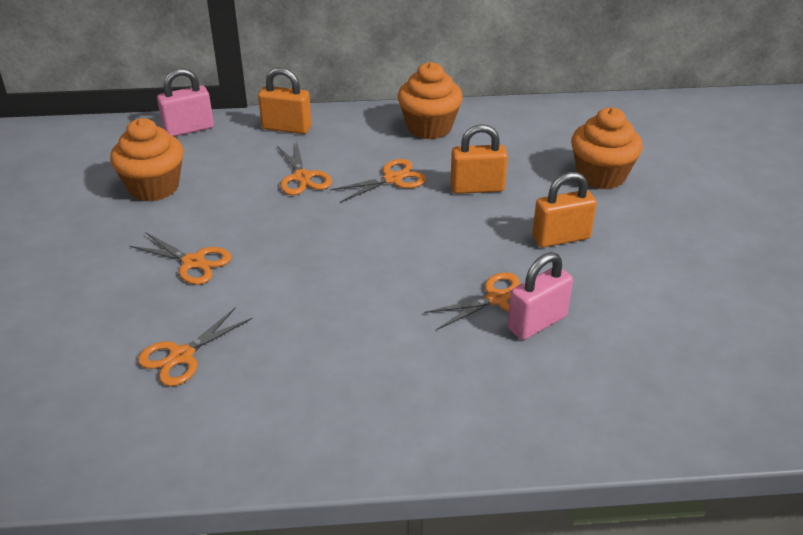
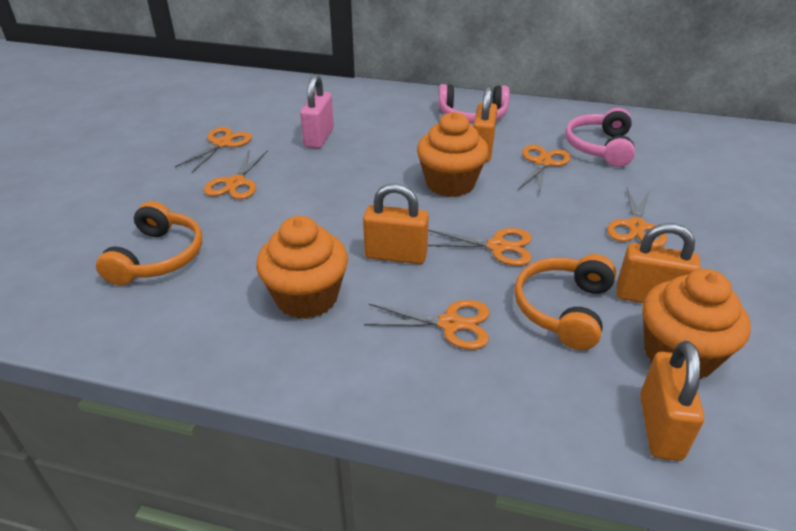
orange headphones: 0 -> 2
orange padlock: 3 -> 4
orange scissors: 5 -> 6
pink headphones: 0 -> 2
pink padlock: 2 -> 1

